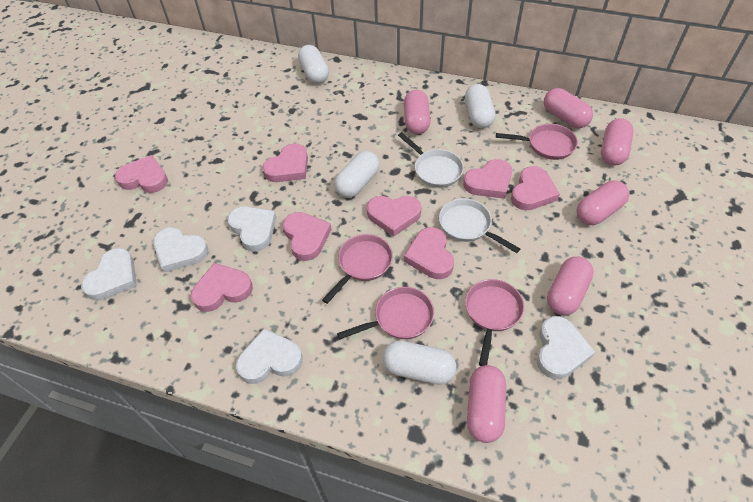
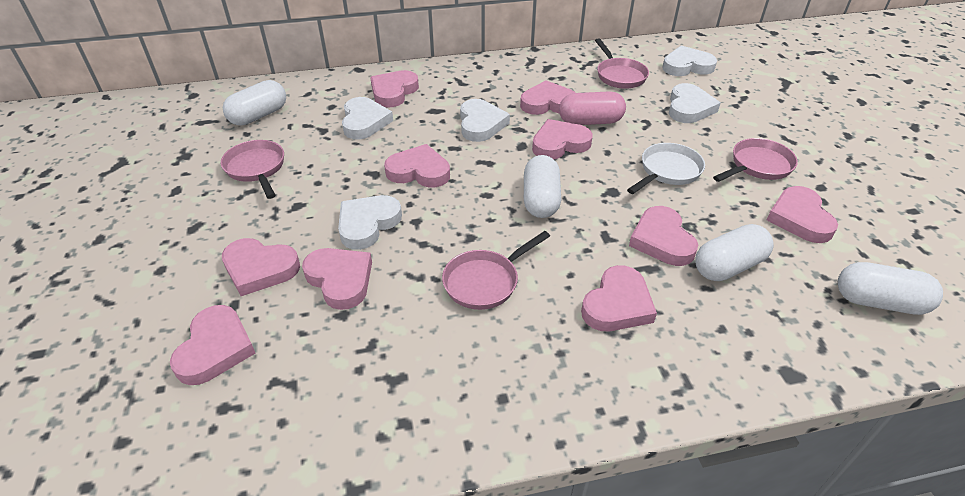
pink capsule: 6 -> 1
pink heart: 8 -> 10
white pan: 2 -> 1

